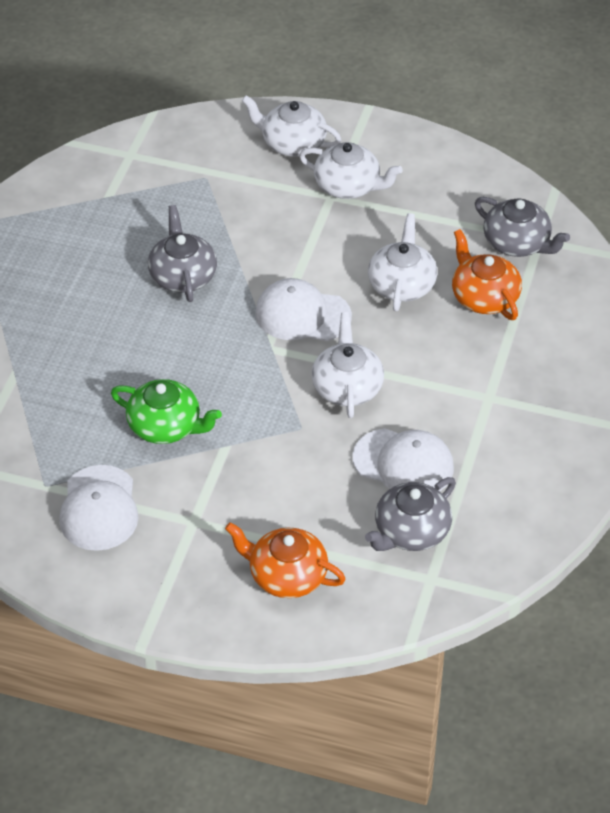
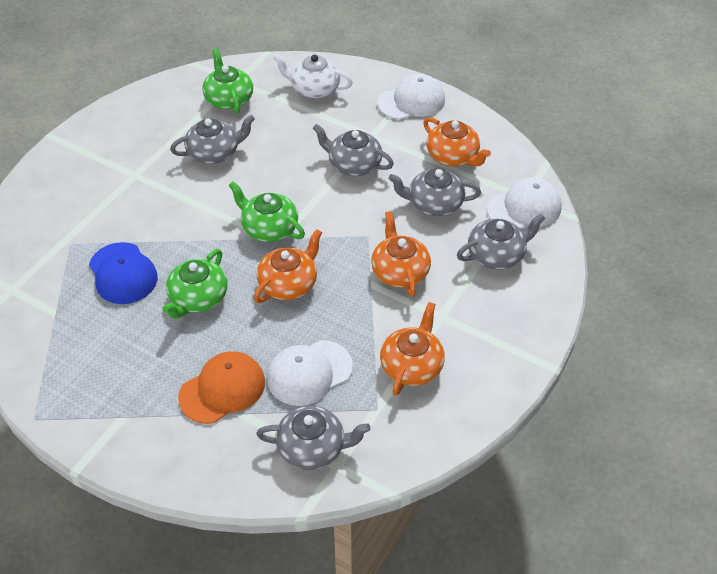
blue cap: 0 -> 1
green teapot: 1 -> 3
grey teapot: 3 -> 5
orange cap: 0 -> 1
orange teapot: 2 -> 4
white teapot: 4 -> 1

